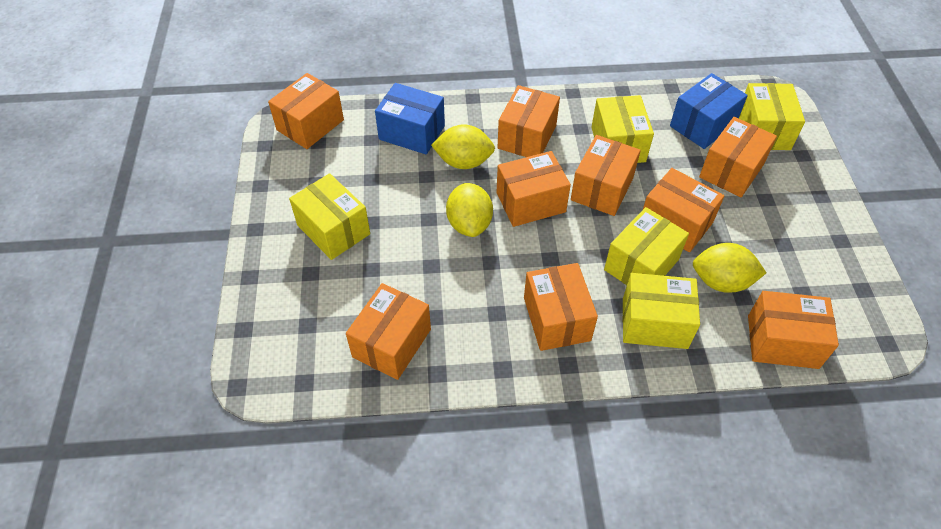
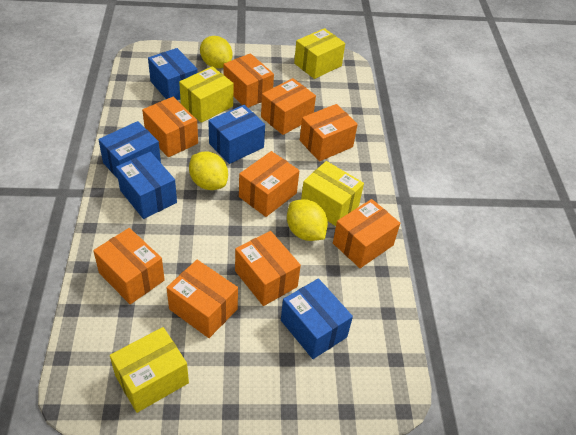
blue box: 2 -> 5
yellow box: 5 -> 4

